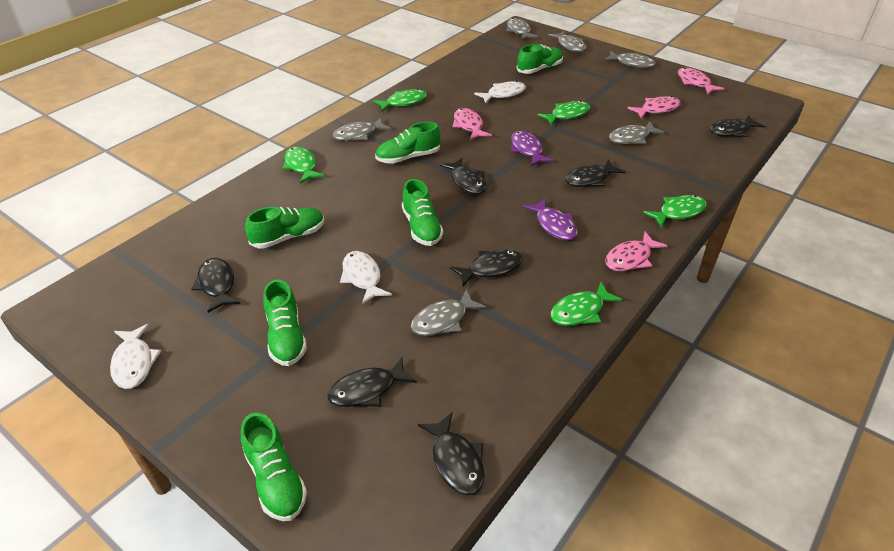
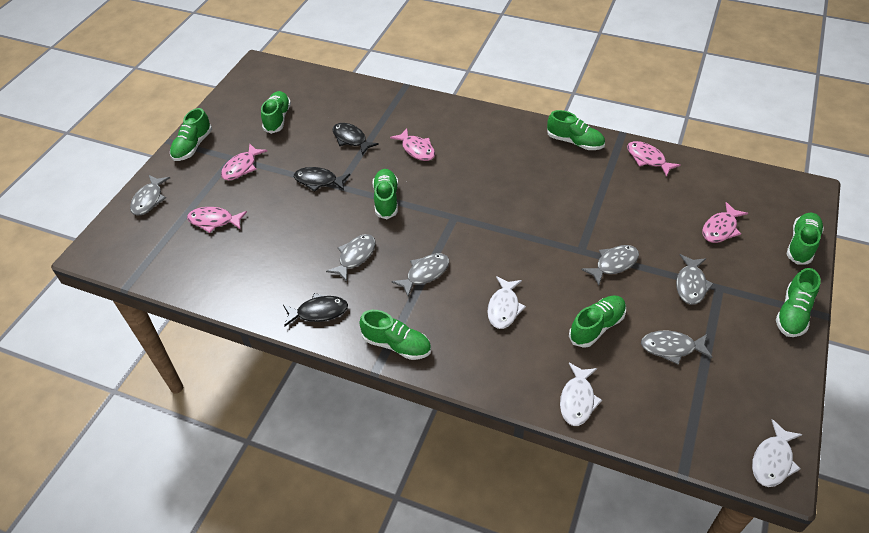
black fish: 7 -> 3
green fish: 5 -> 0
green shoe: 6 -> 8
pink fish: 4 -> 5
purple fish: 2 -> 0

